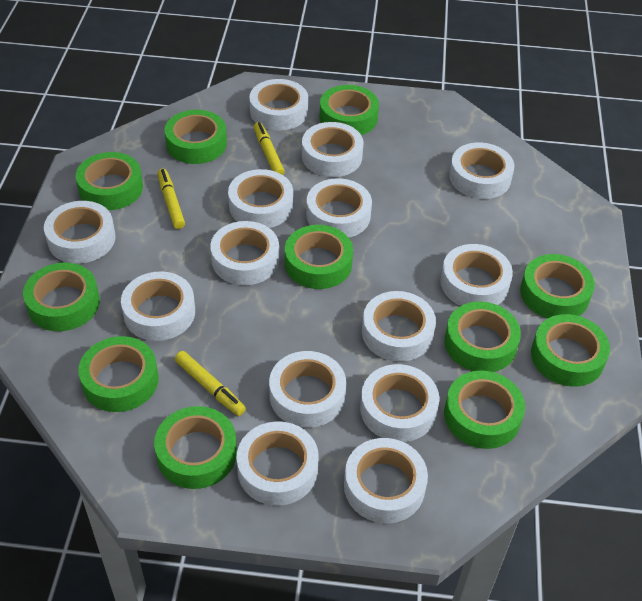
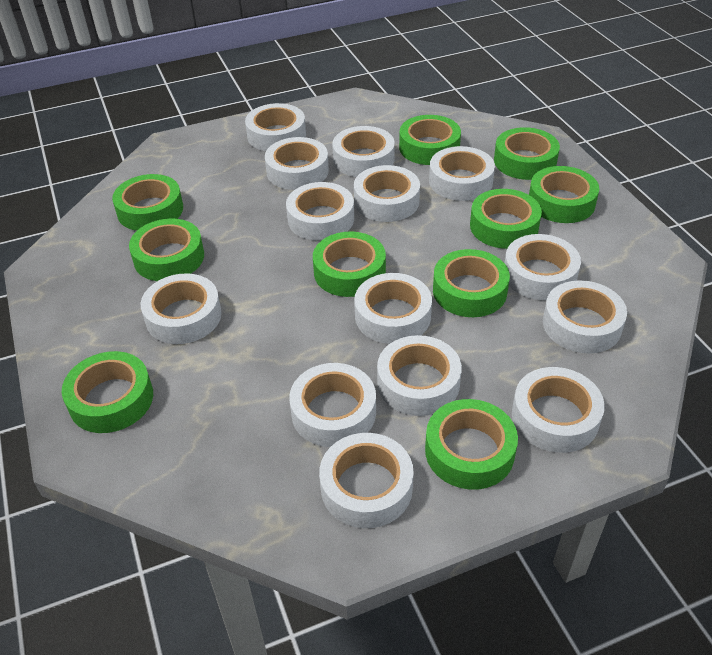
green tape: 11 -> 10
yellow marker: 3 -> 0

